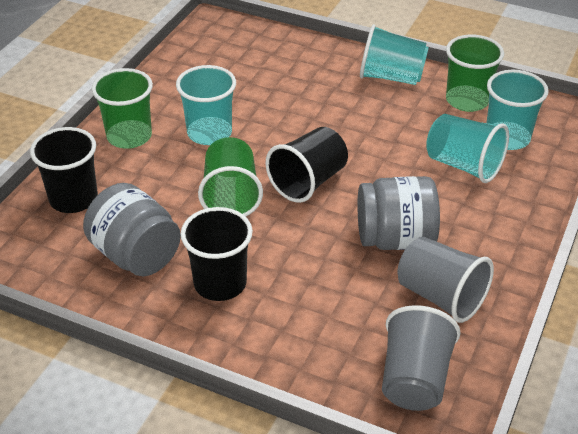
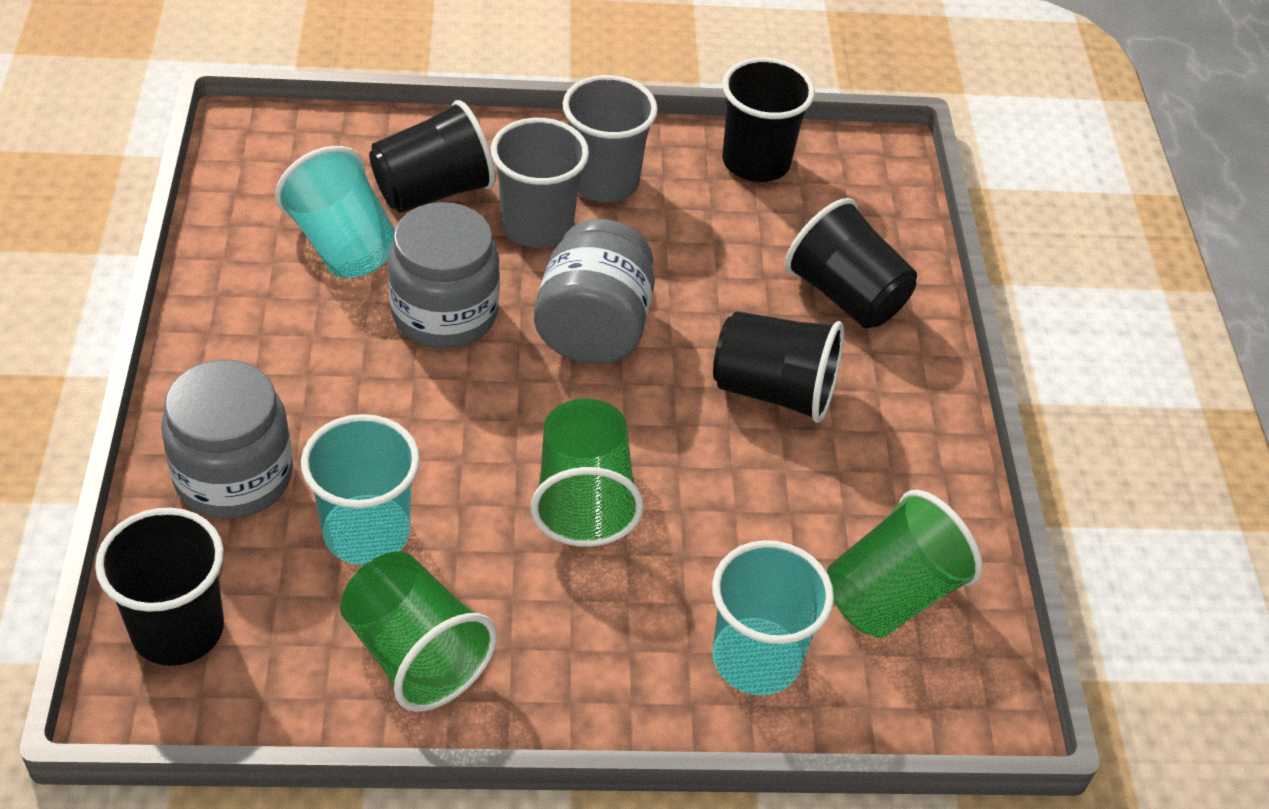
black cup: 3 -> 5
grey jar: 2 -> 3
turquoise cup: 4 -> 3

